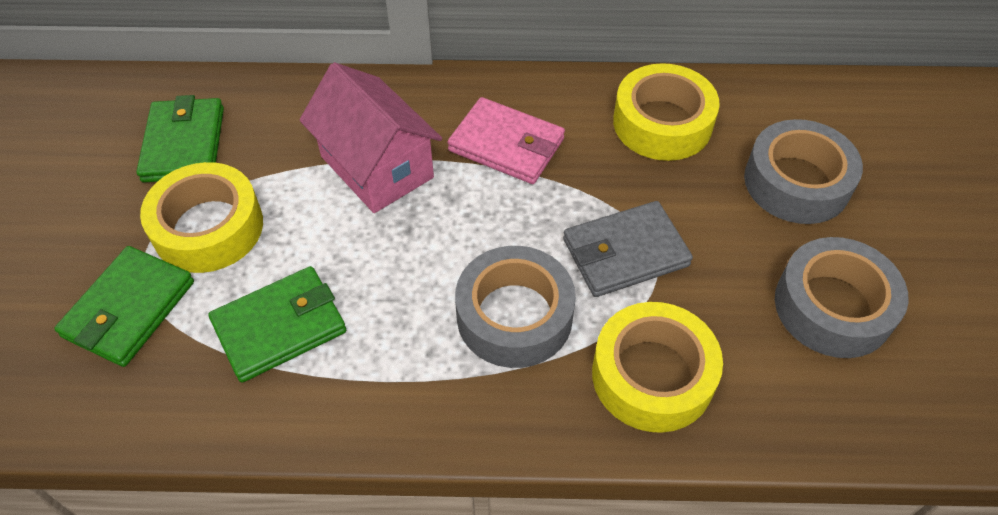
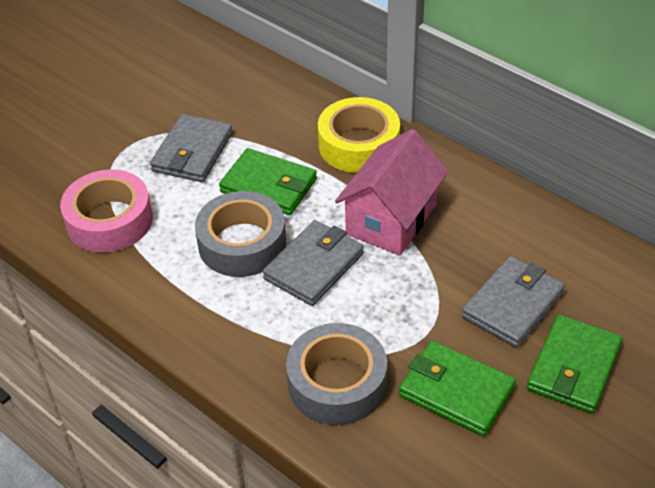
grey tape: 3 -> 2
grey wallet: 1 -> 3
pink tape: 0 -> 1
pink wallet: 1 -> 0
yellow tape: 3 -> 1

